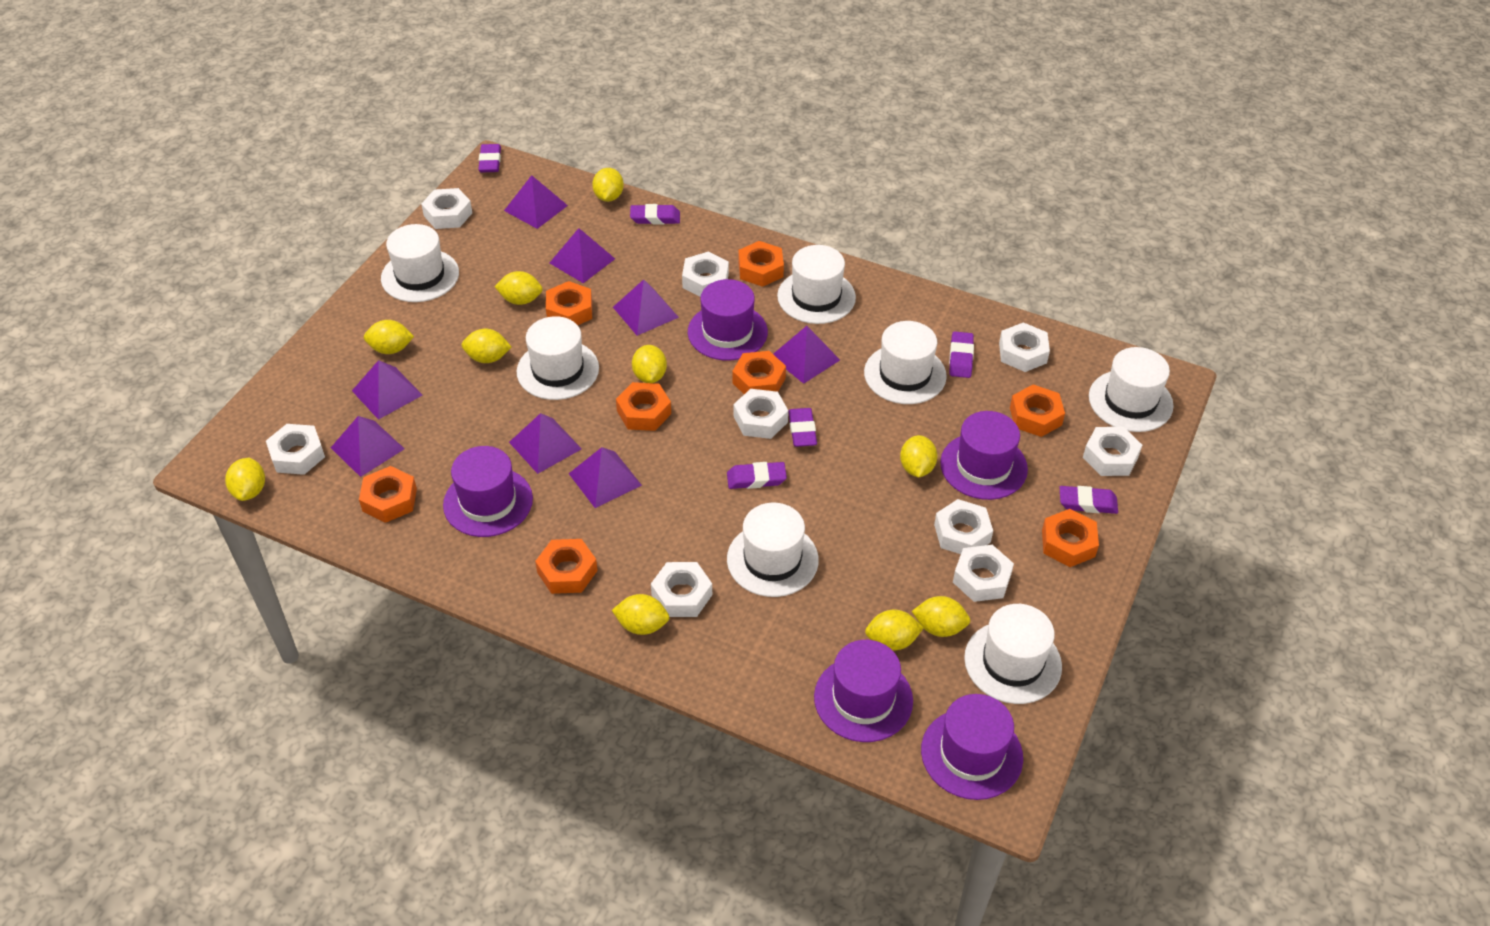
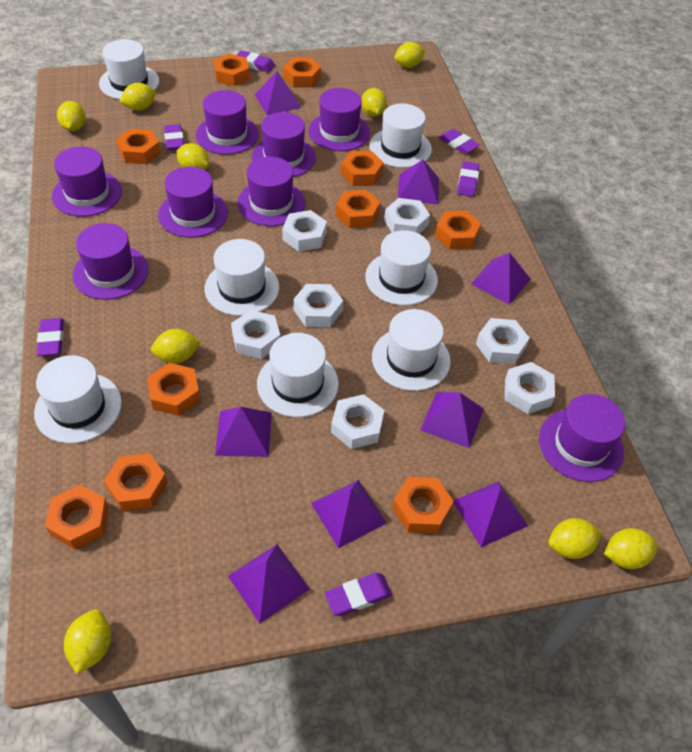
orange nut: 8 -> 10
purple hat: 5 -> 8
white nut: 9 -> 7
yellow lemon: 10 -> 9

